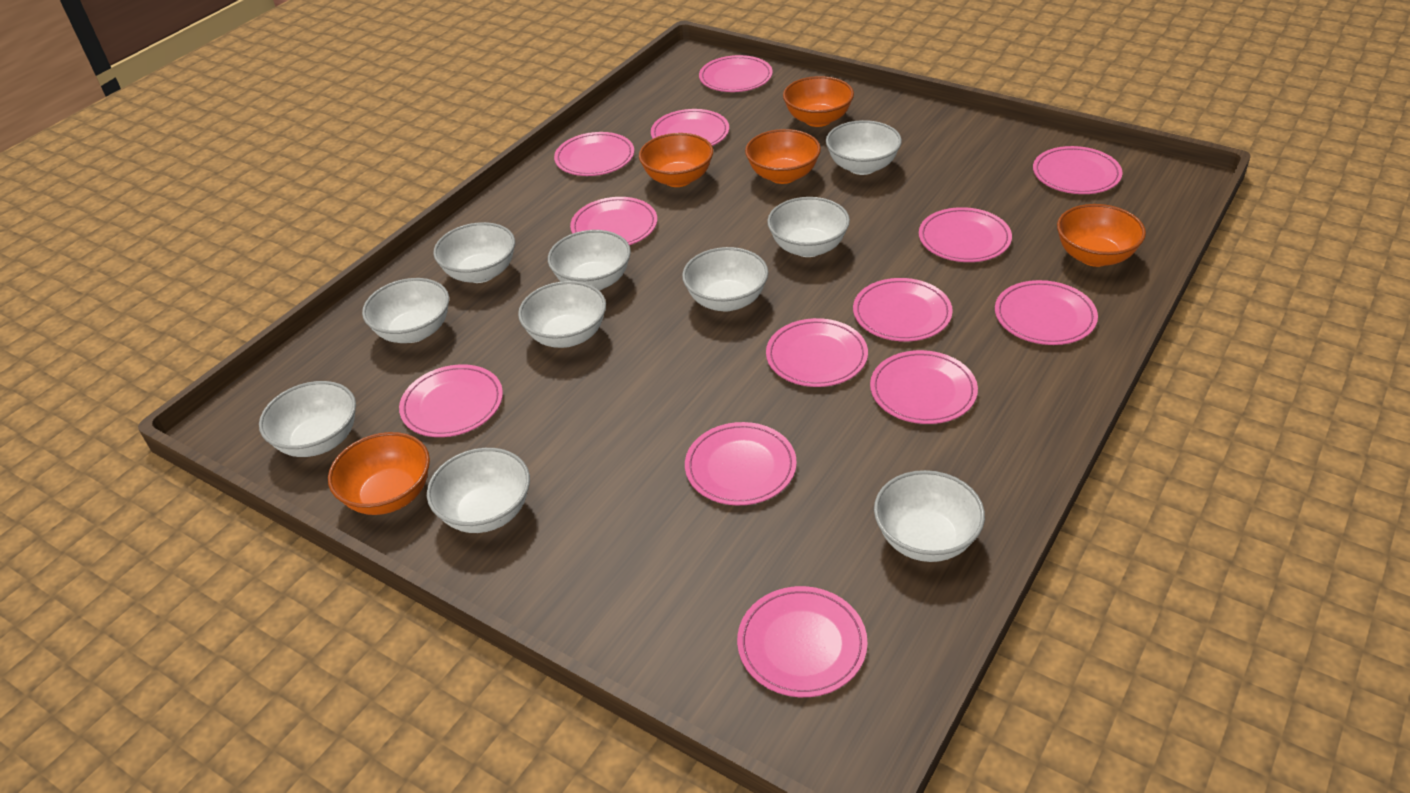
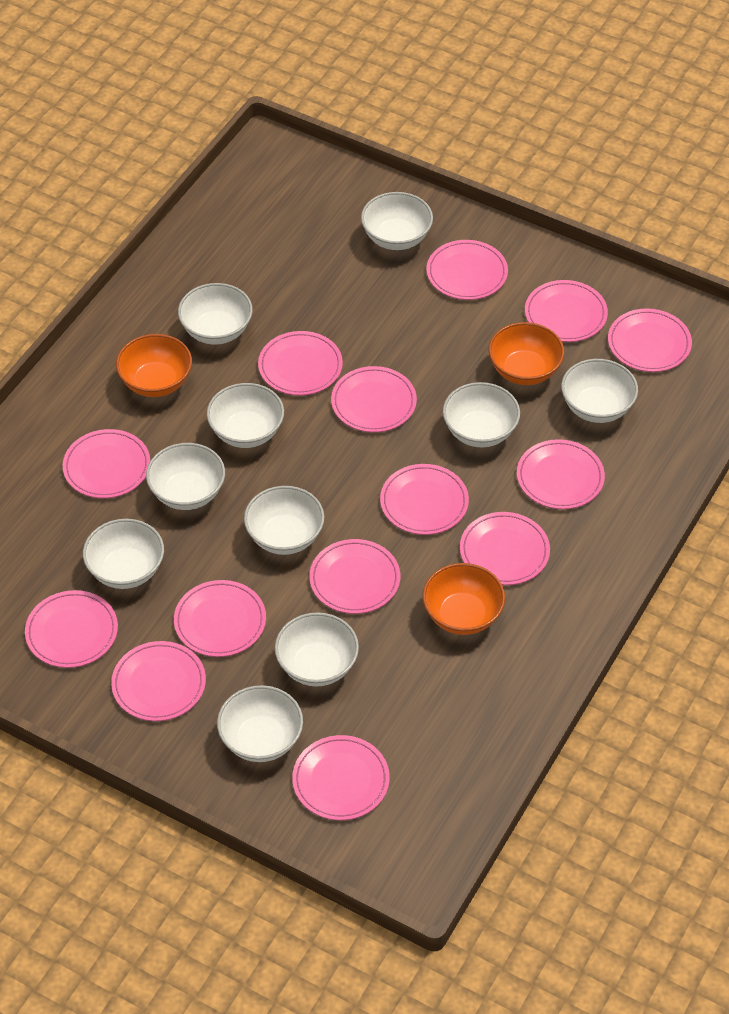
orange bowl: 5 -> 3
pink plate: 13 -> 14

